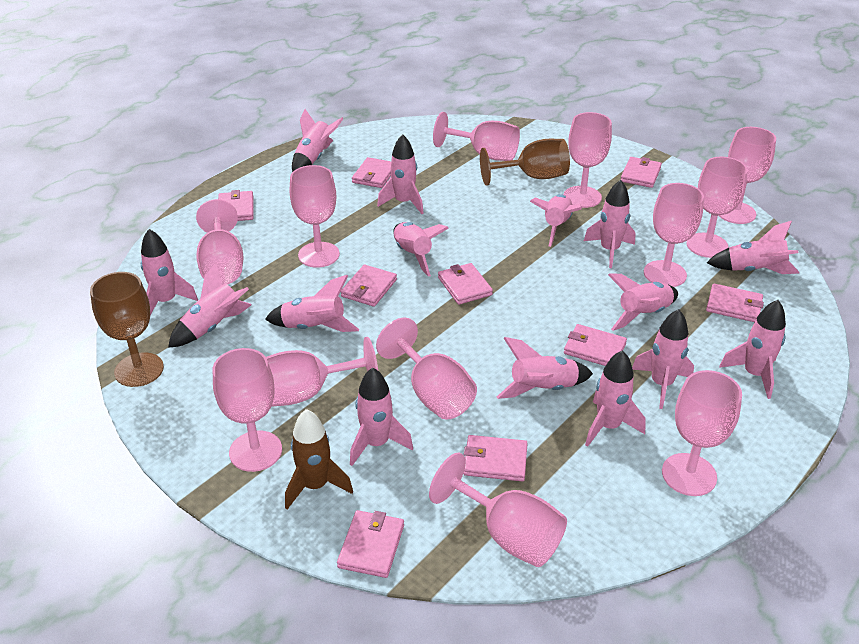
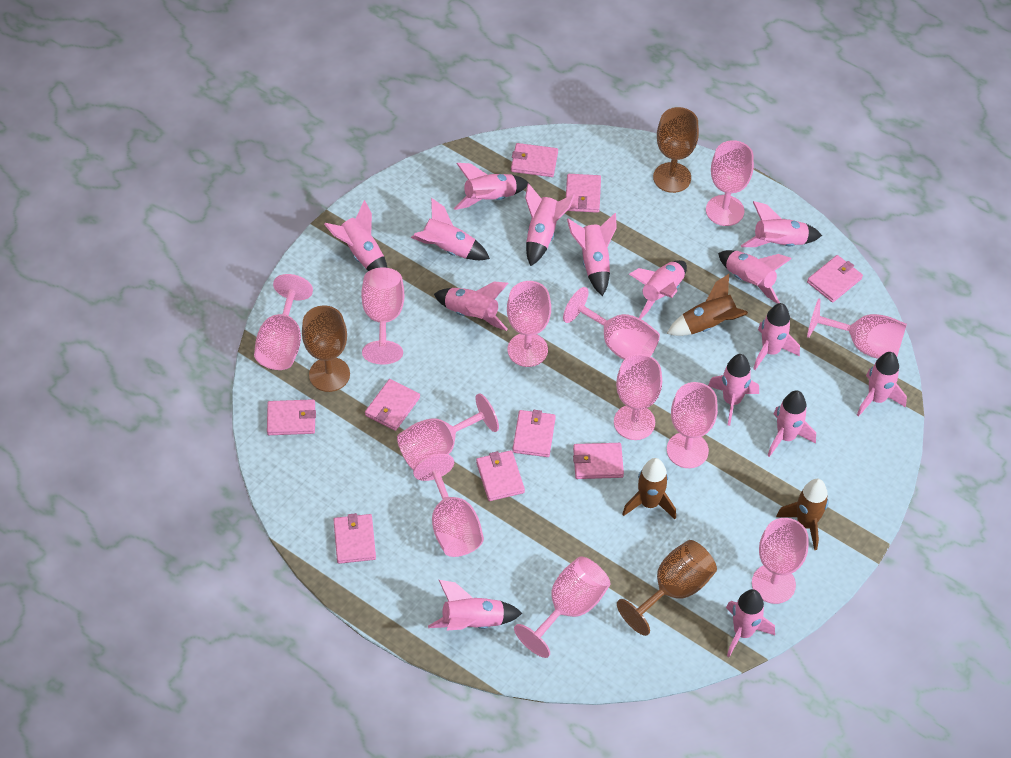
brown goblet: 2 -> 3
brown rocket: 1 -> 3

